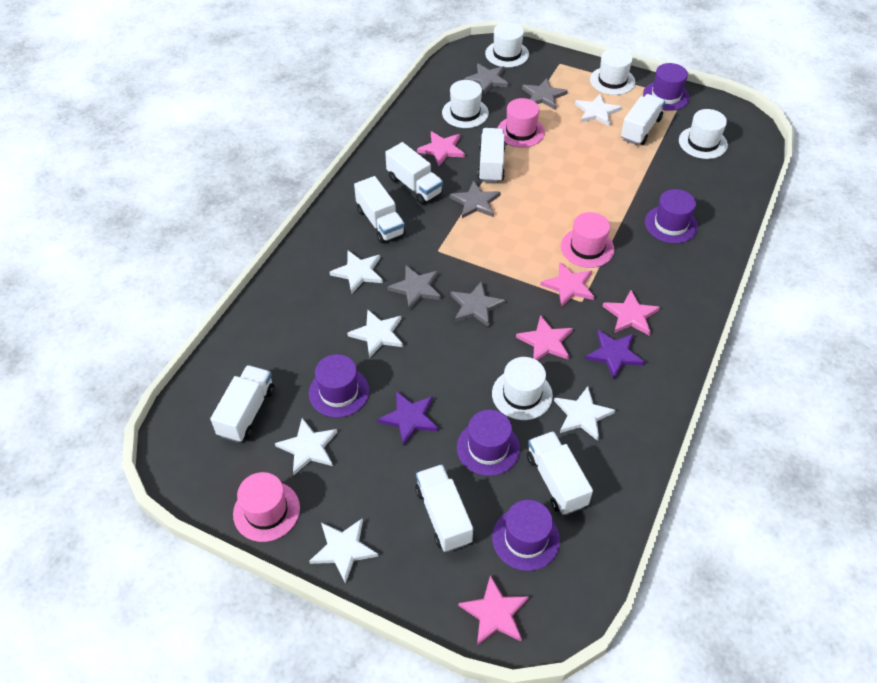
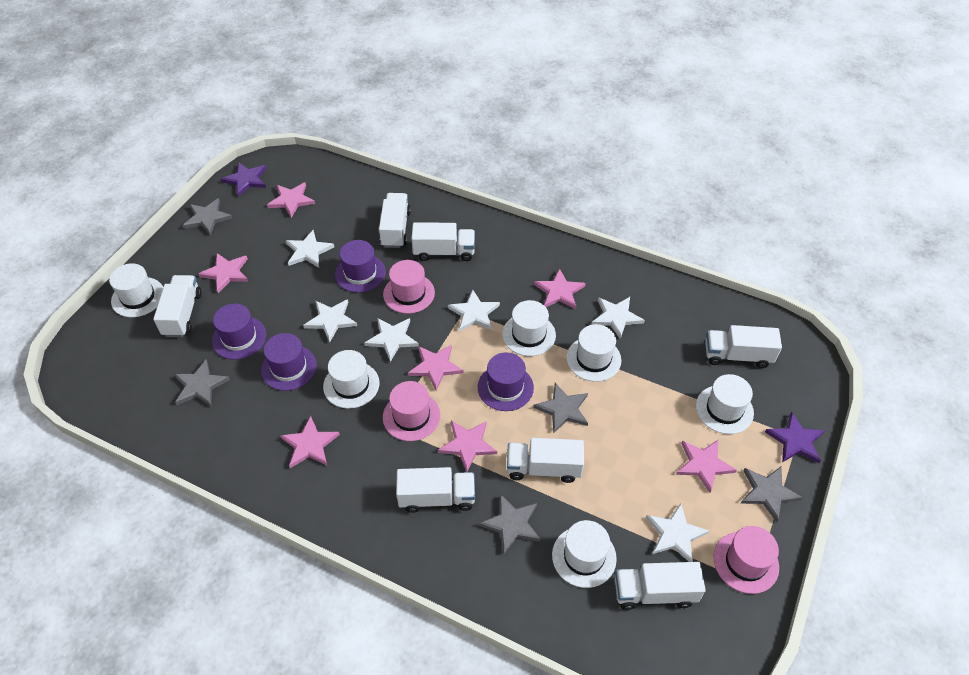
pink star: 5 -> 7
purple hat: 5 -> 4
white hat: 5 -> 6

